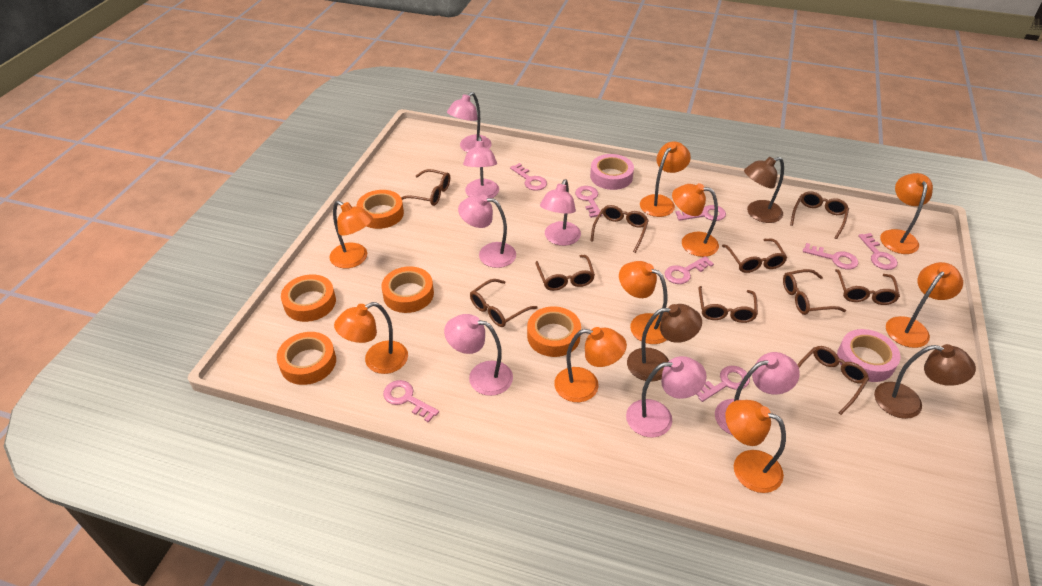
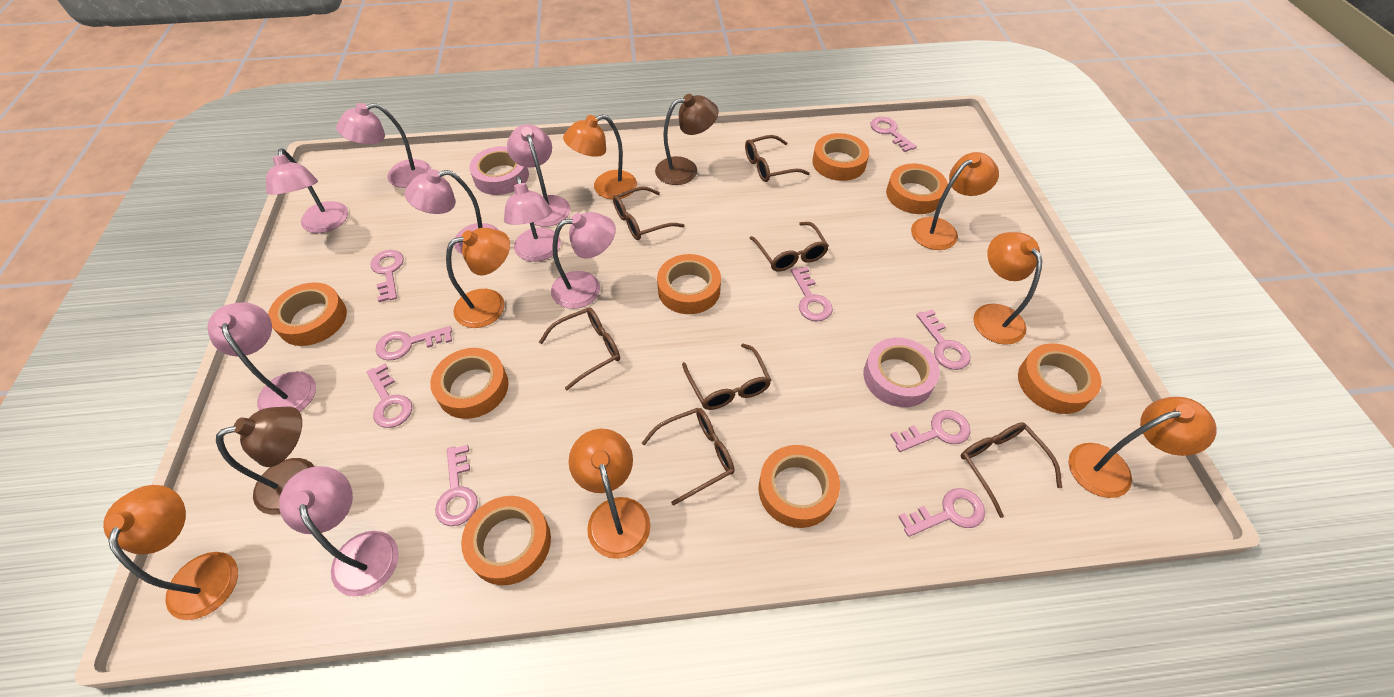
brown glasses: 10 -> 7
brown lamp: 3 -> 2
orange lamp: 9 -> 7
orange tape: 5 -> 8
pink key: 8 -> 9
pink lamp: 7 -> 8

